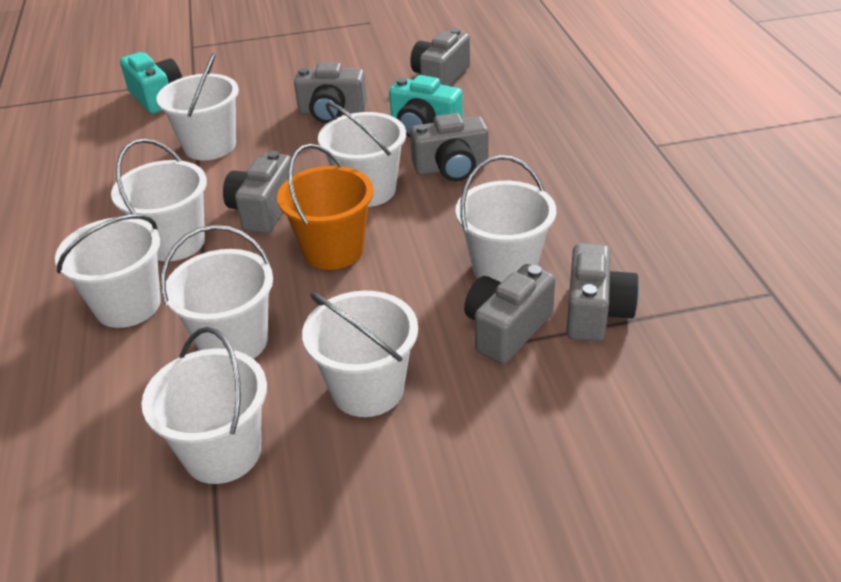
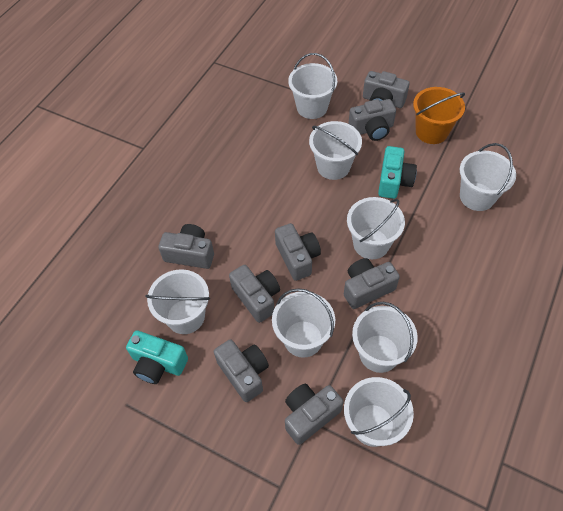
grey camera: 6 -> 8

